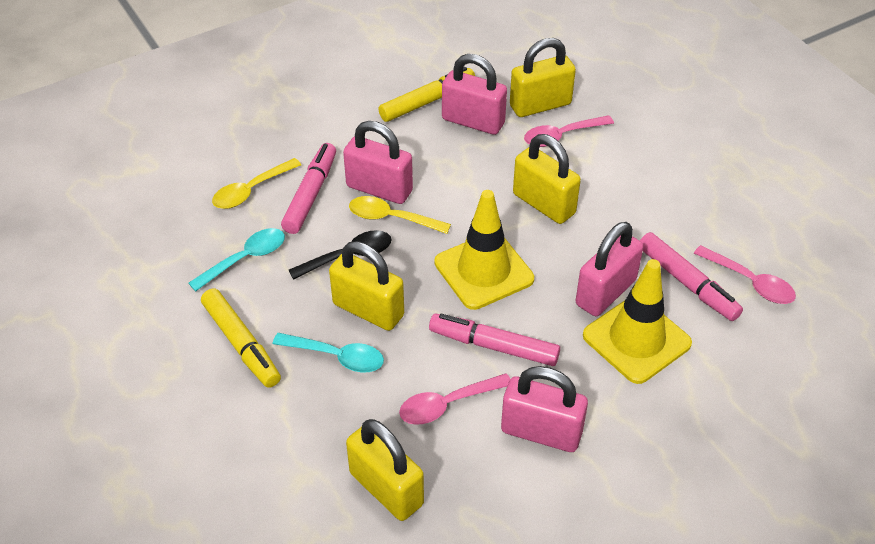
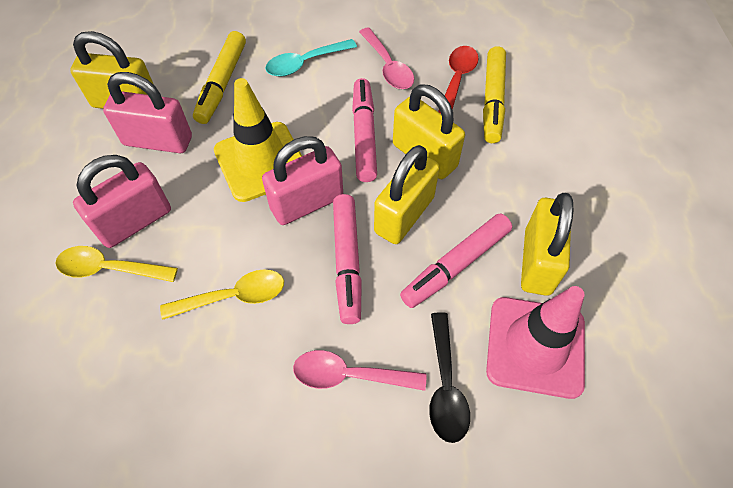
pink padlock: 4 -> 3
pink spoon: 3 -> 2
pink traffic cone: 0 -> 1
red spoon: 0 -> 1
turquoise spoon: 2 -> 1
yellow traffic cone: 2 -> 1

